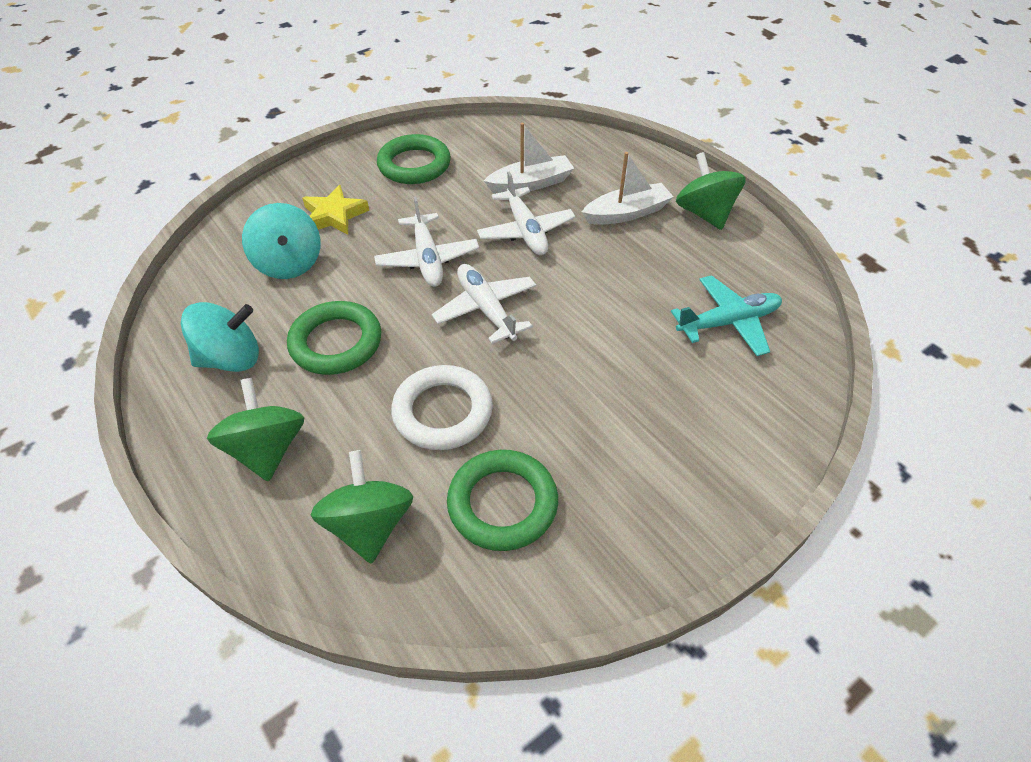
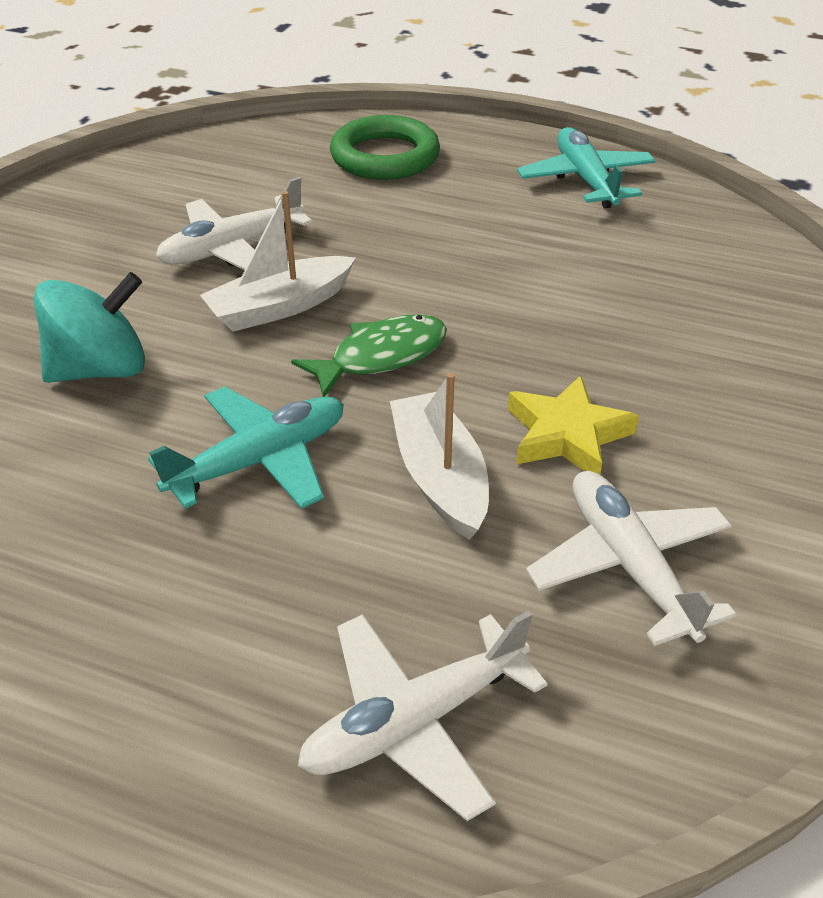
green fish: 0 -> 1
green ring: 3 -> 1
green spinning top: 3 -> 0
turquoise plane: 1 -> 2
turquoise spinning top: 2 -> 1
white ring: 1 -> 0

